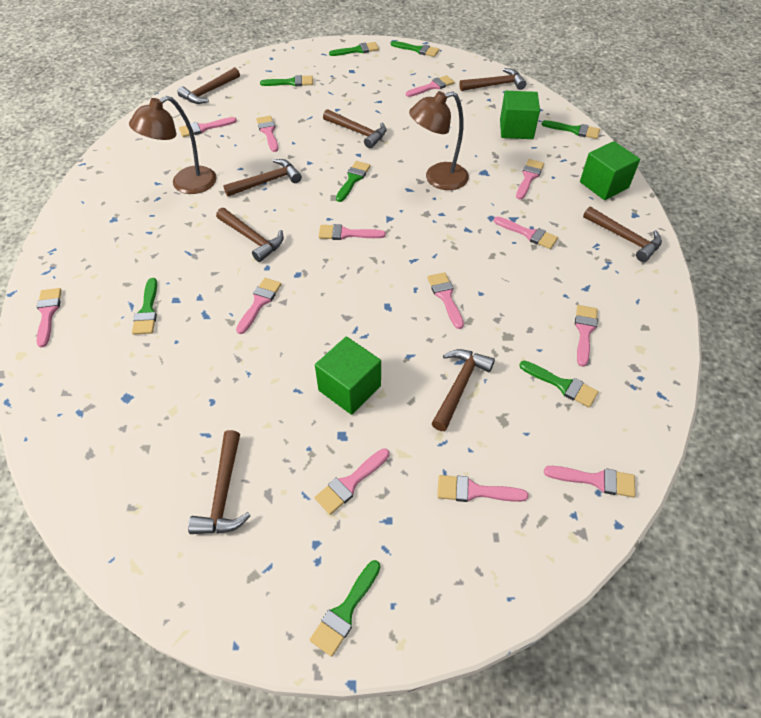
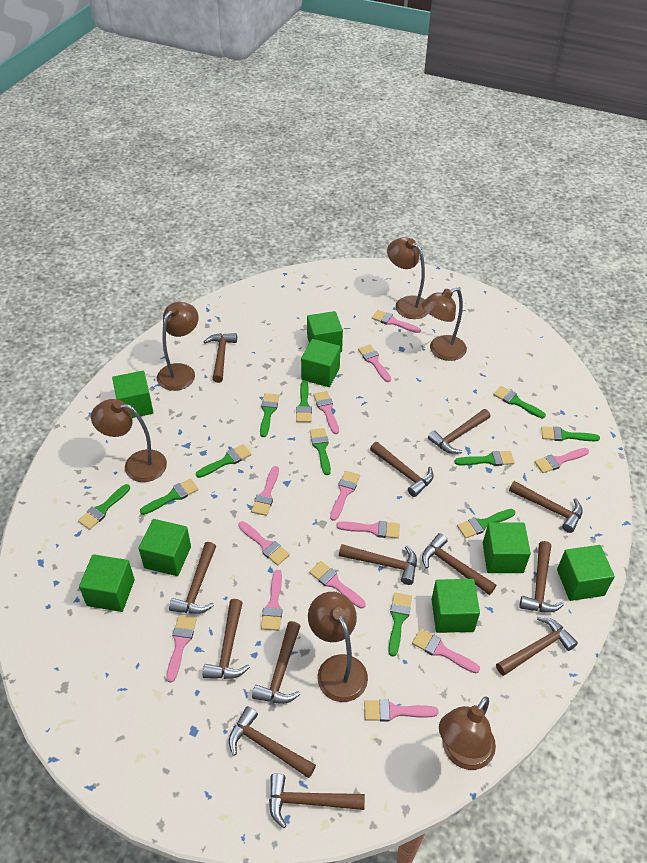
brown hammer: 8 -> 13
brown lamp: 2 -> 6
green brush: 8 -> 11
green cube: 3 -> 8

